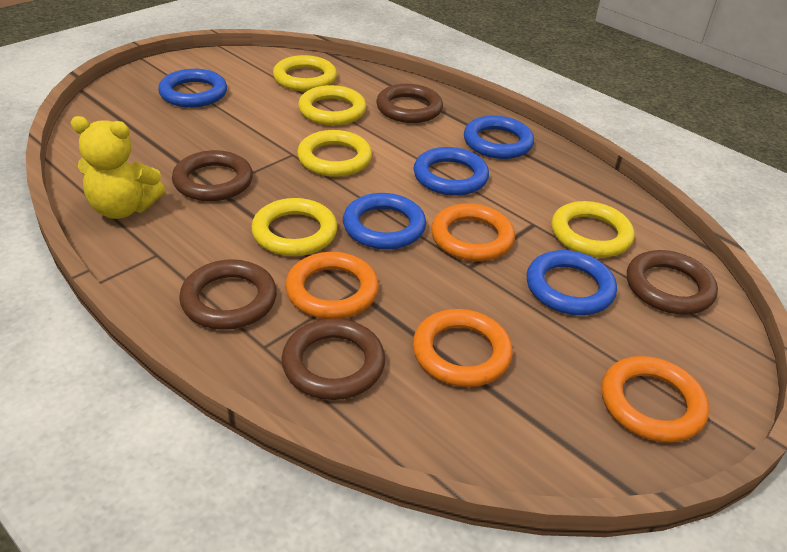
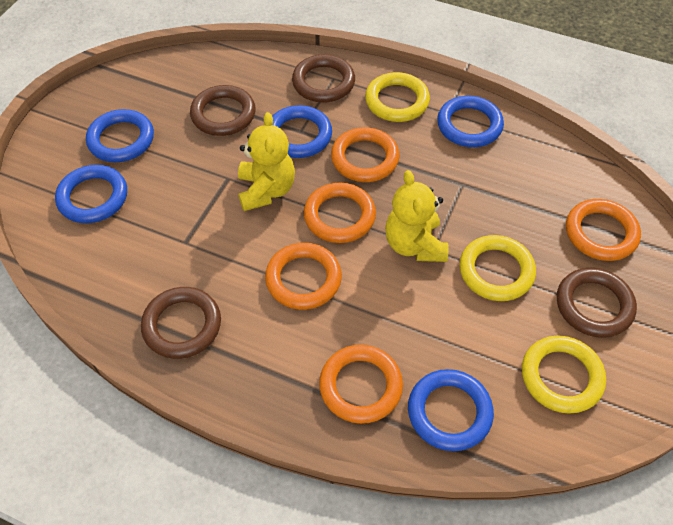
brown ring: 5 -> 4
orange ring: 4 -> 5
yellow ring: 5 -> 3
yellow teddy bear: 1 -> 2

